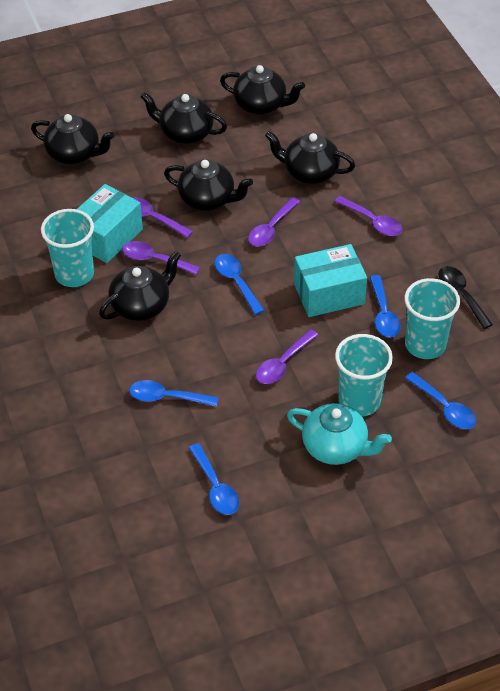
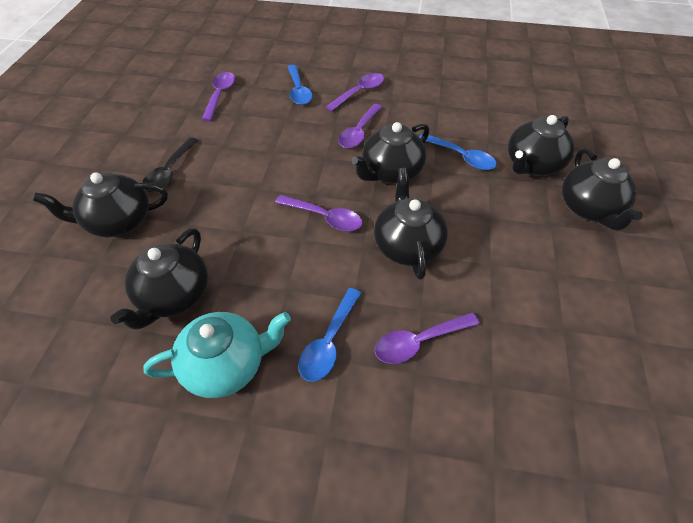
blue spoon: 5 -> 3
turquoise box: 2 -> 0
turquoise cup: 3 -> 0

